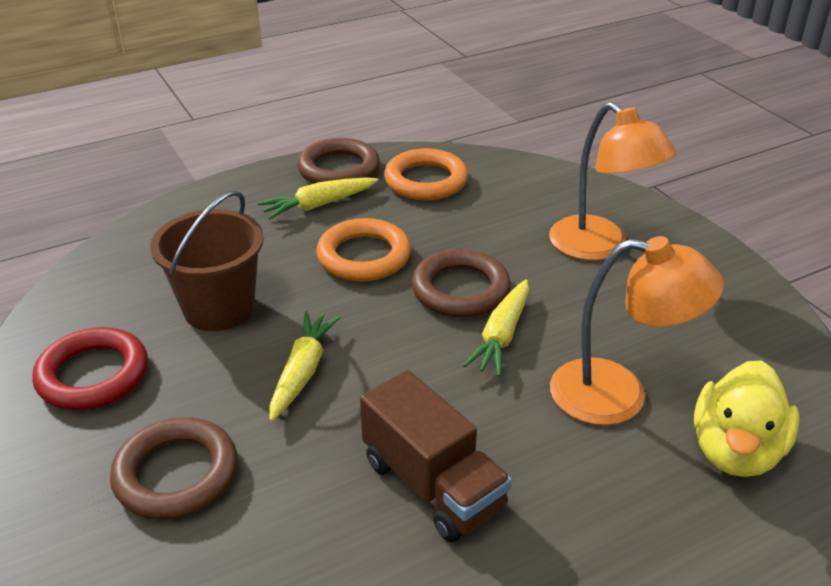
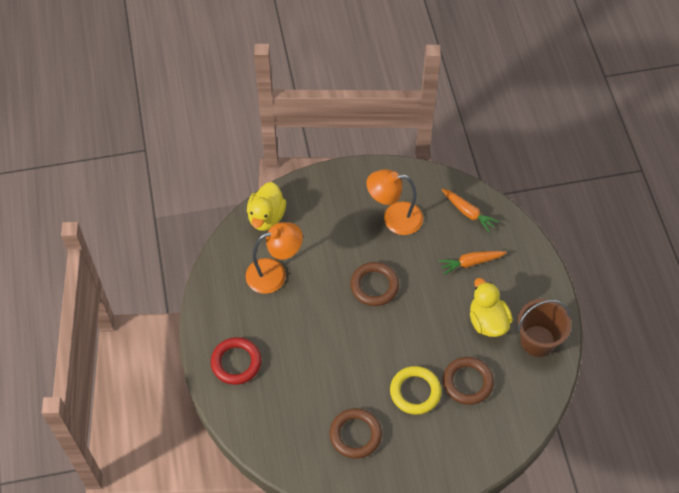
brown truck: 1 -> 0
orange carrot: 0 -> 2
orange ring: 2 -> 0
yellow carrot: 3 -> 0
yellow duck: 1 -> 2
yellow ring: 0 -> 1

